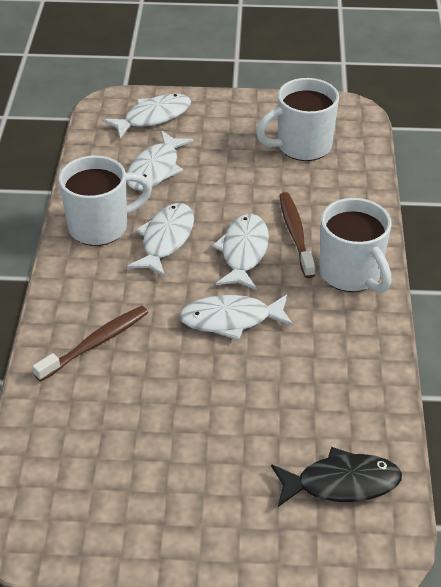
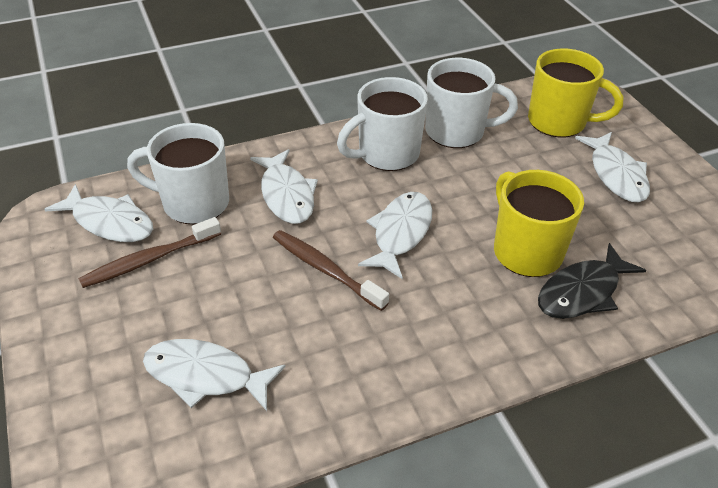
yellow mug: 0 -> 2

